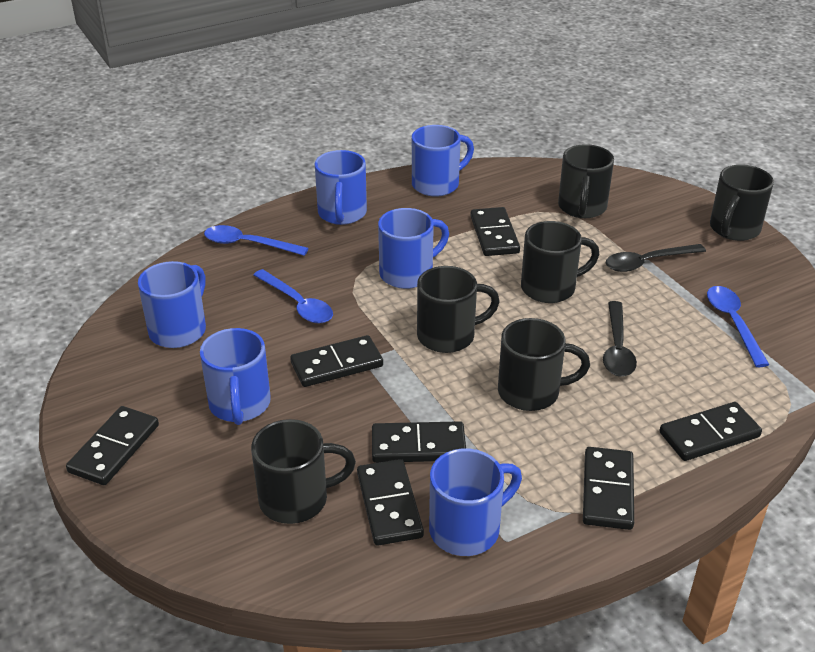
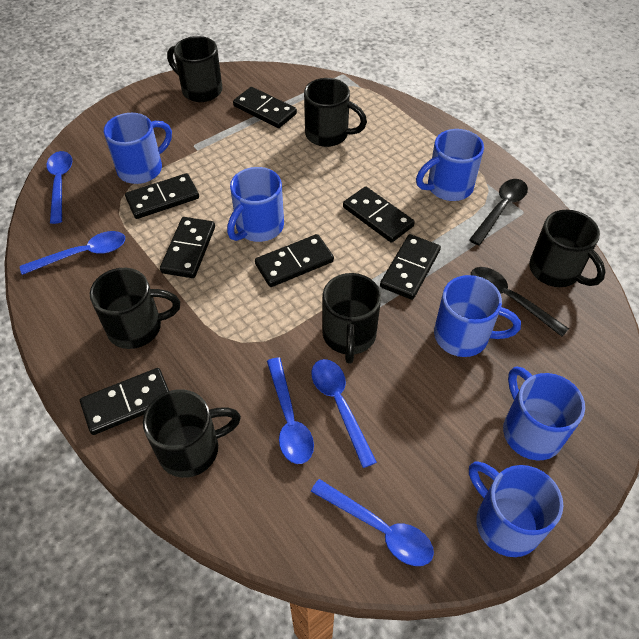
blue spoon: 3 -> 5

